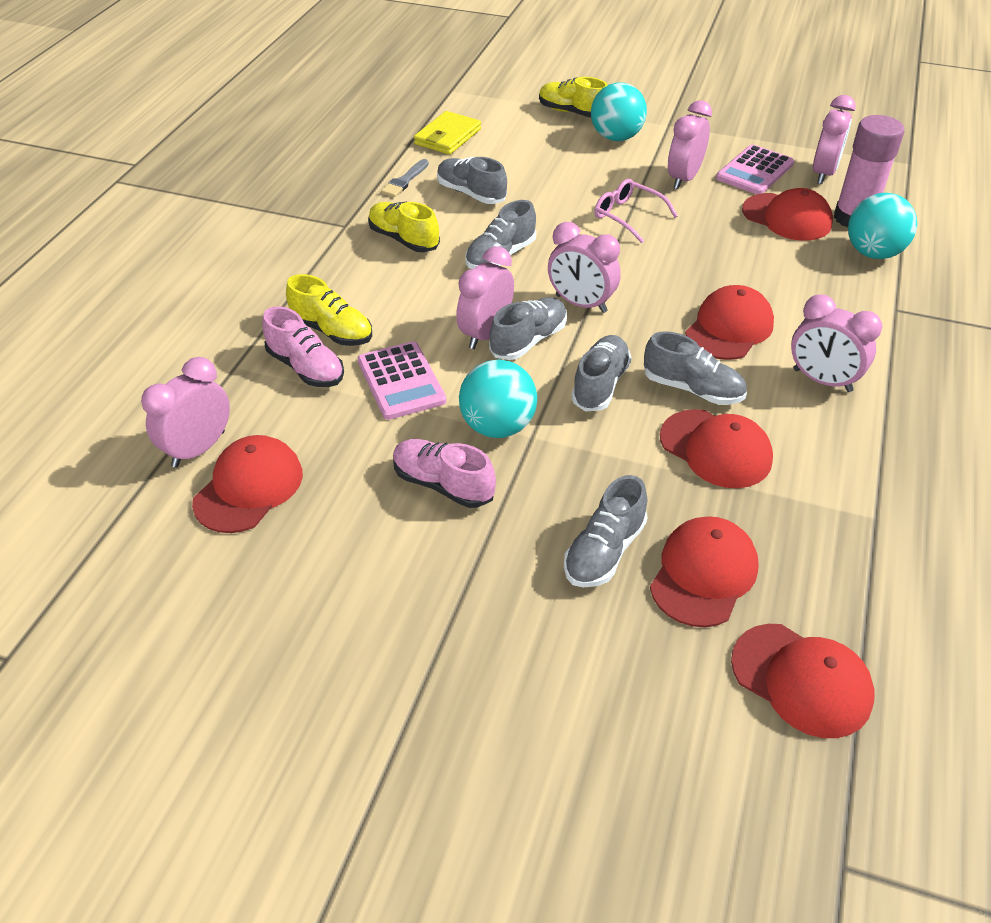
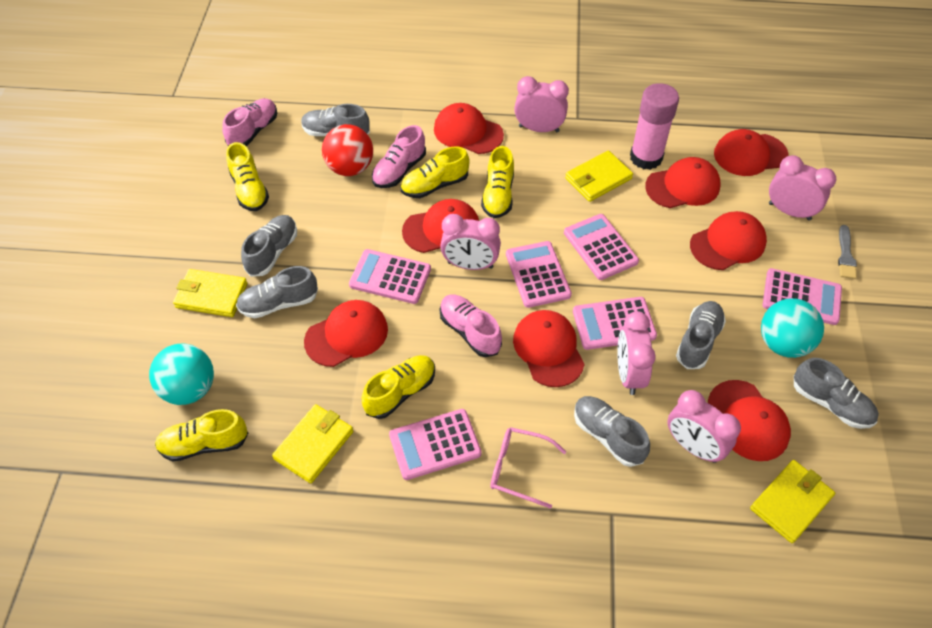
pink calculator: 2 -> 6
pink clock: 6 -> 5
pink shoe: 2 -> 3
red ball: 0 -> 1
red cap: 6 -> 8
turquoise ball: 3 -> 2
yellow shoe: 3 -> 5
yellow wallet: 1 -> 4

